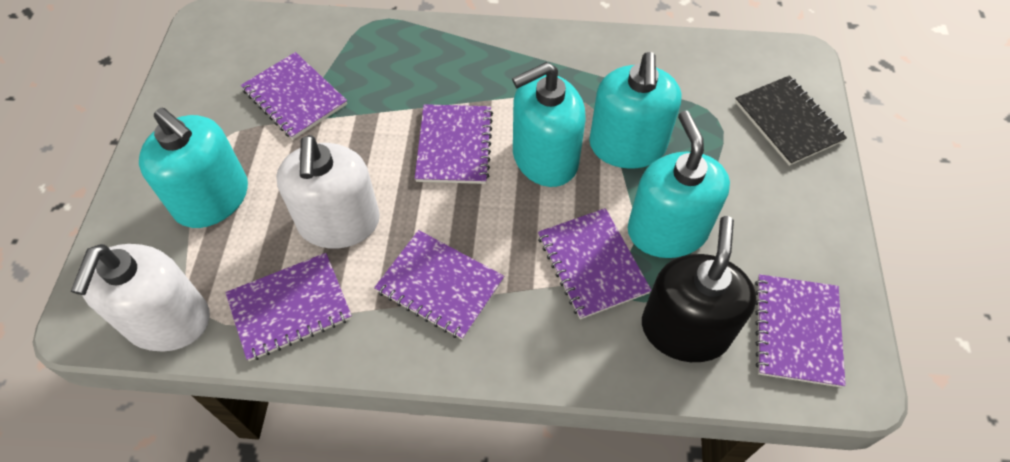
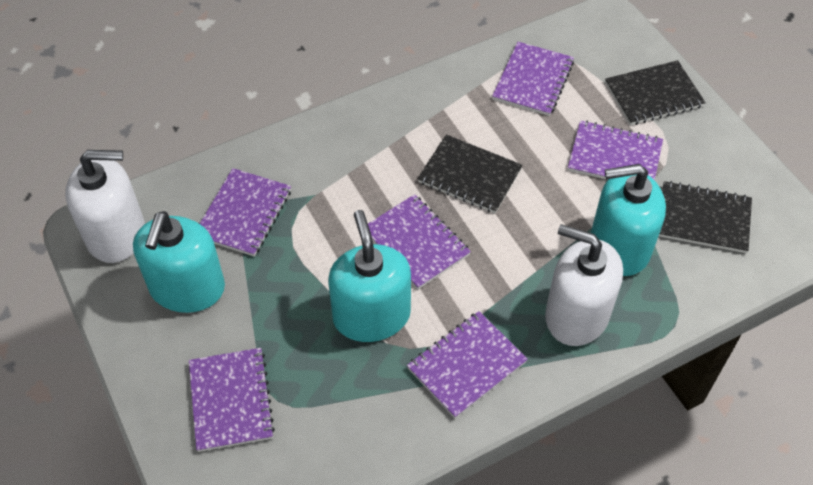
black notebook: 1 -> 3
black soap dispenser: 1 -> 0
turquoise soap dispenser: 4 -> 3

